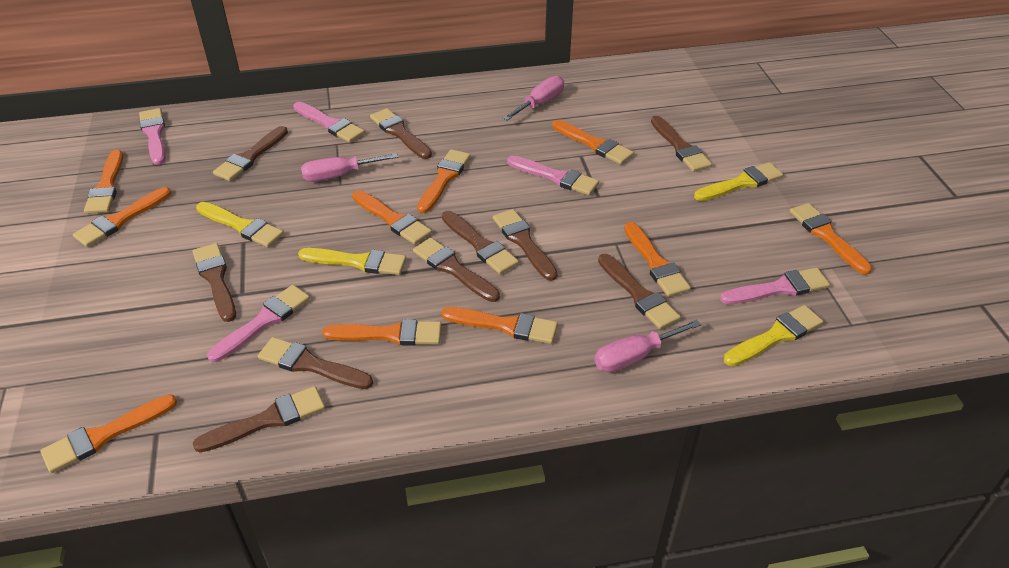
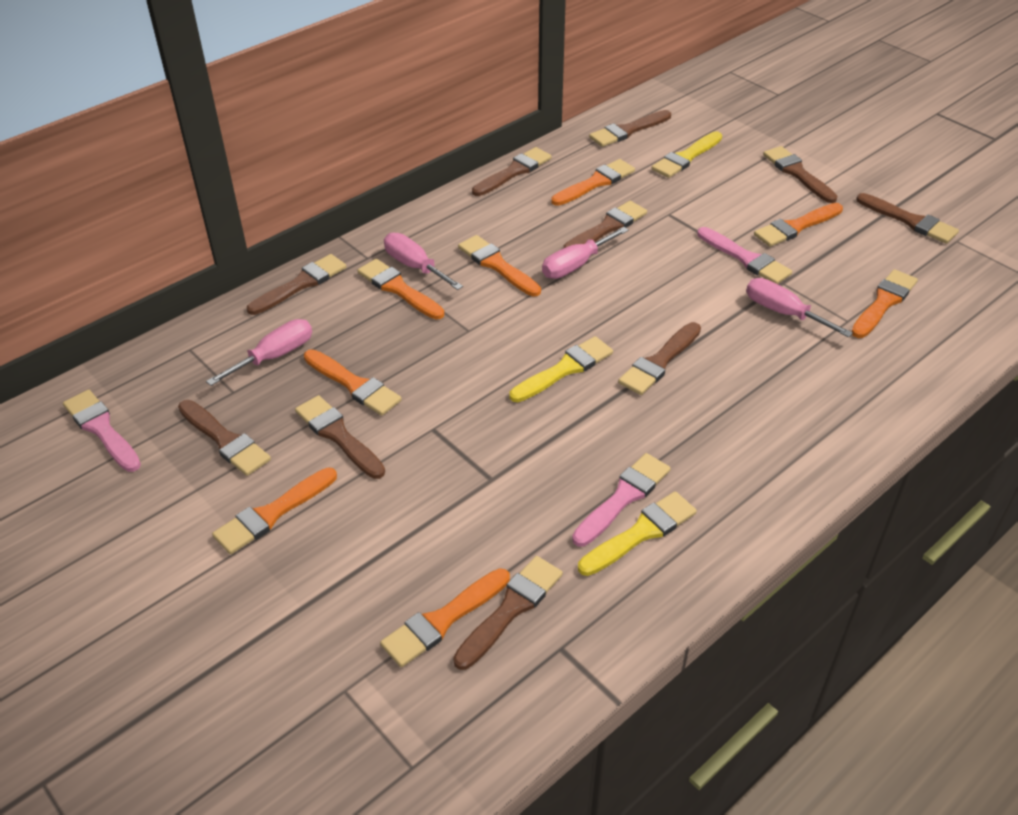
orange brush: 10 -> 8
pink brush: 5 -> 3
pink screwdriver: 3 -> 4
yellow brush: 4 -> 3

